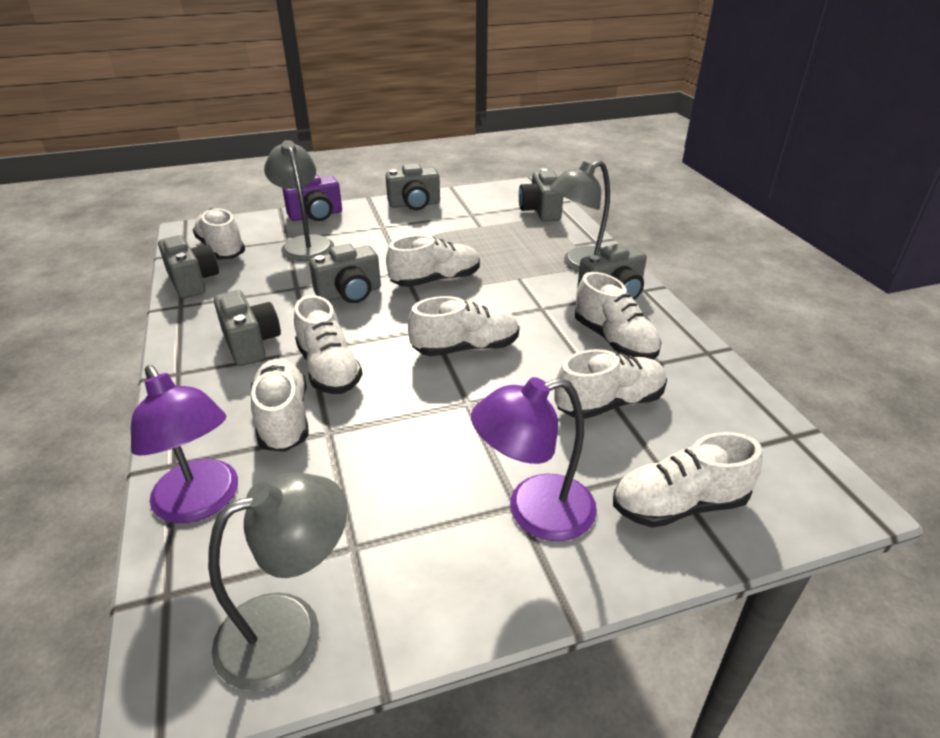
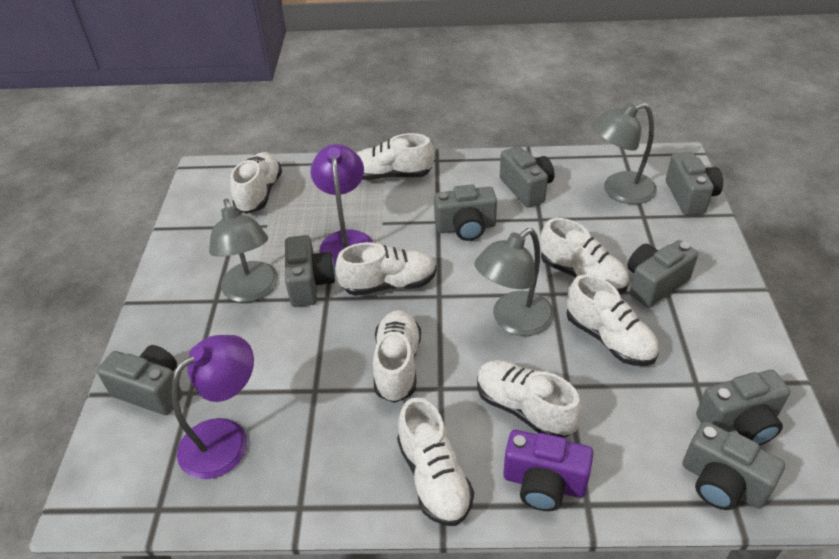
grey camera: 6 -> 8

